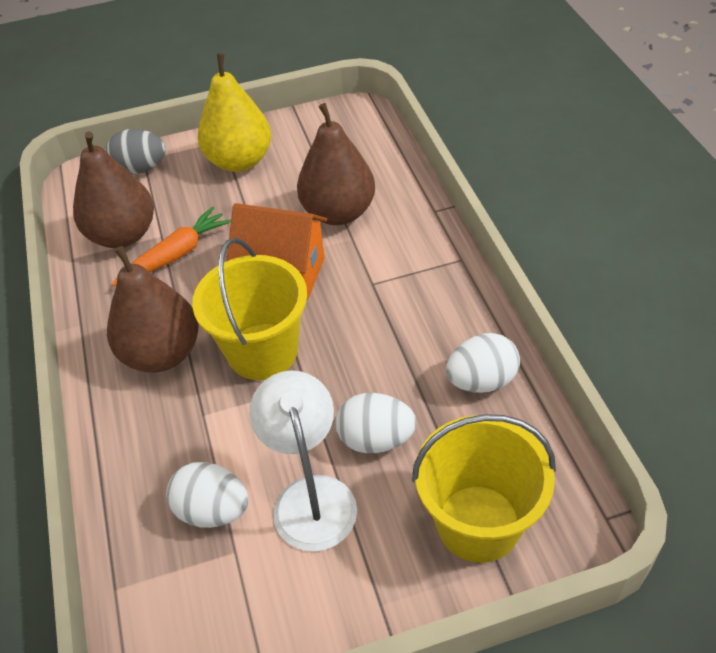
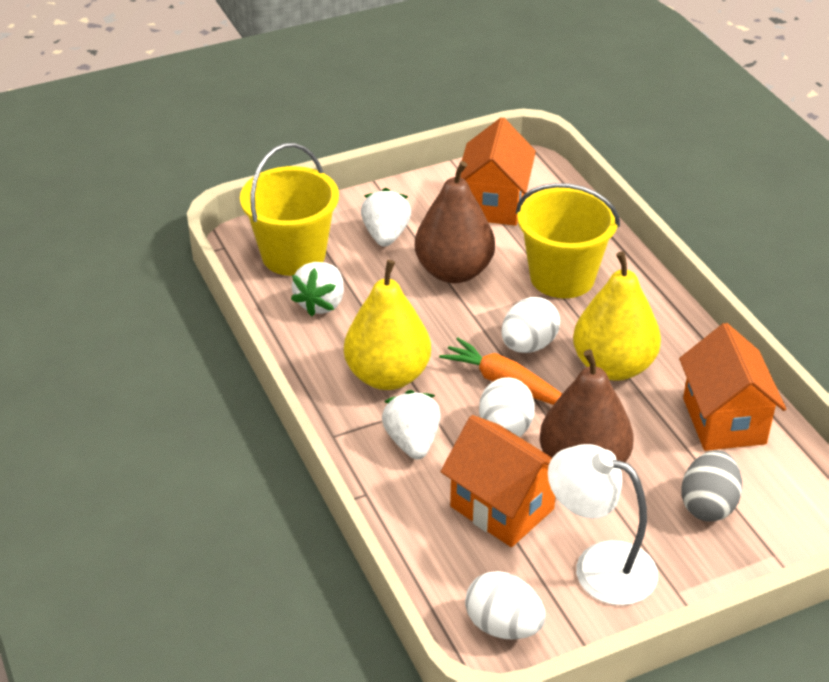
brown pear: 3 -> 2
orange house: 1 -> 3
white strawberry: 0 -> 3
yellow pear: 1 -> 2

